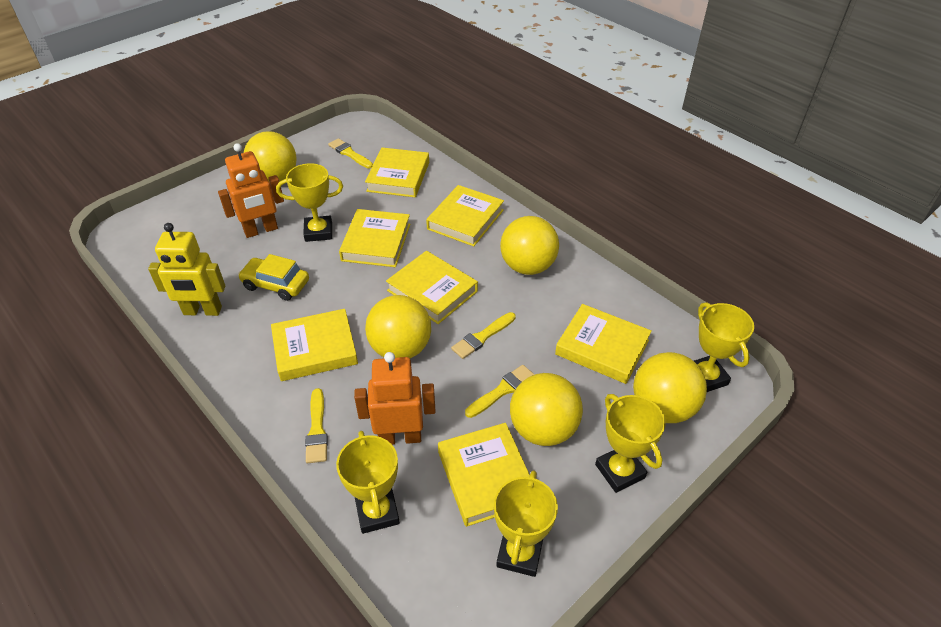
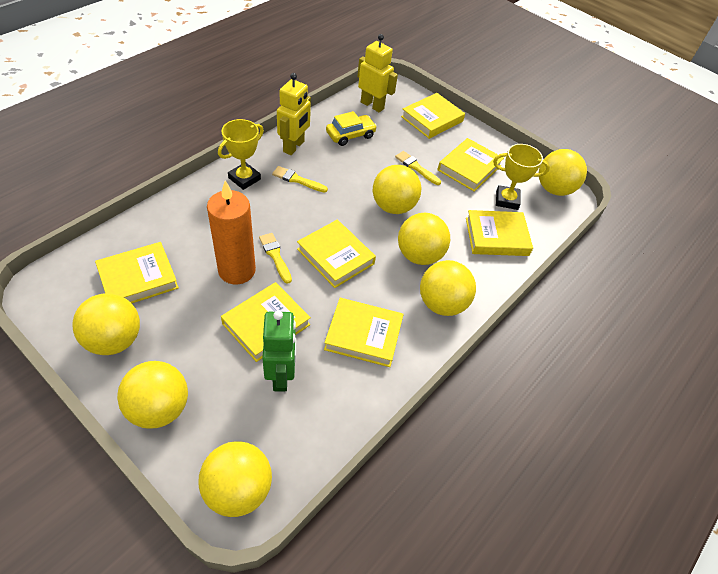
green robot: 0 -> 1
orange candle: 0 -> 1
orange robot: 2 -> 0
yellow ball: 5 -> 7
yellow brush: 4 -> 3
yellow robot: 1 -> 2
yellow trophy: 5 -> 2

